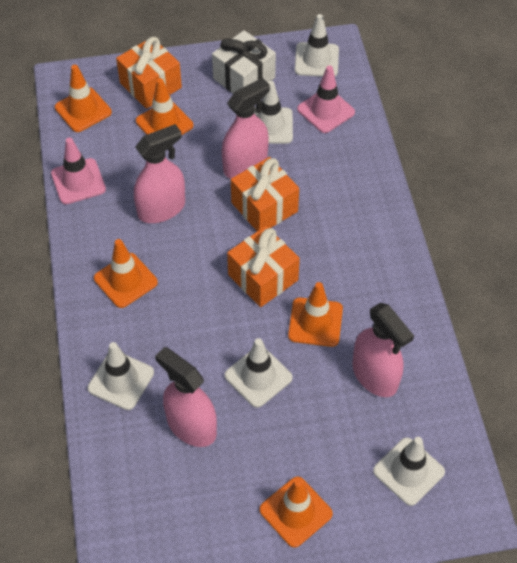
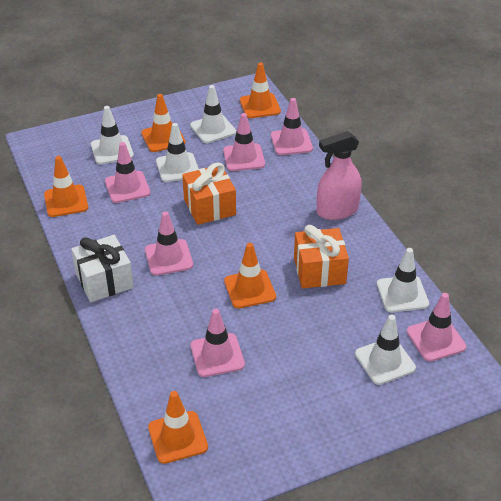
orange gift: 3 -> 2
pink spray bottle: 4 -> 1
pink traffic cone: 2 -> 6

